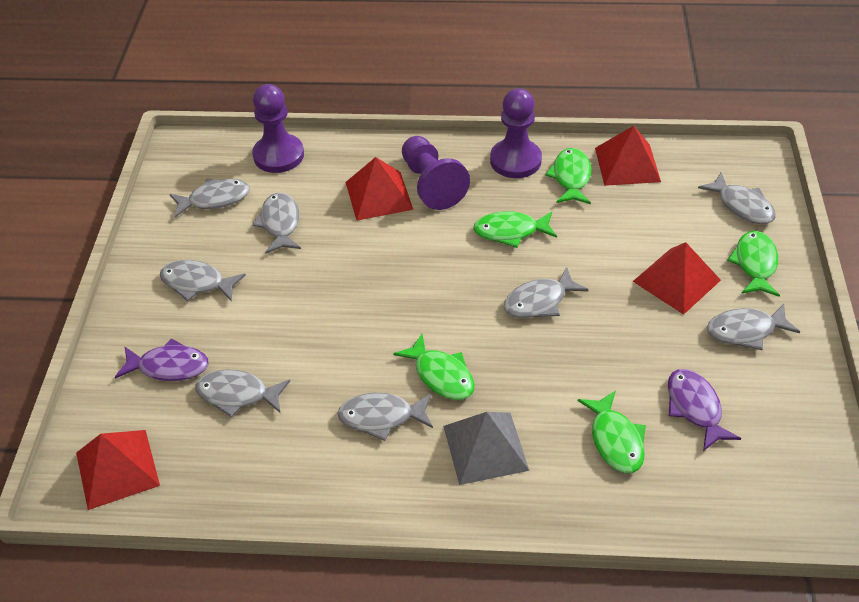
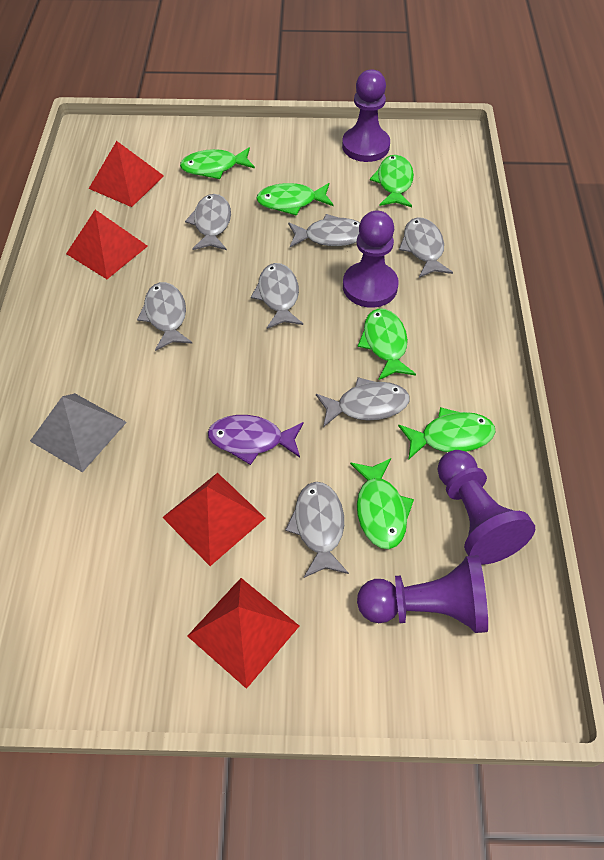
green fish: 5 -> 6
grey fish: 8 -> 7
purple fish: 2 -> 1
purple pawn: 3 -> 4

